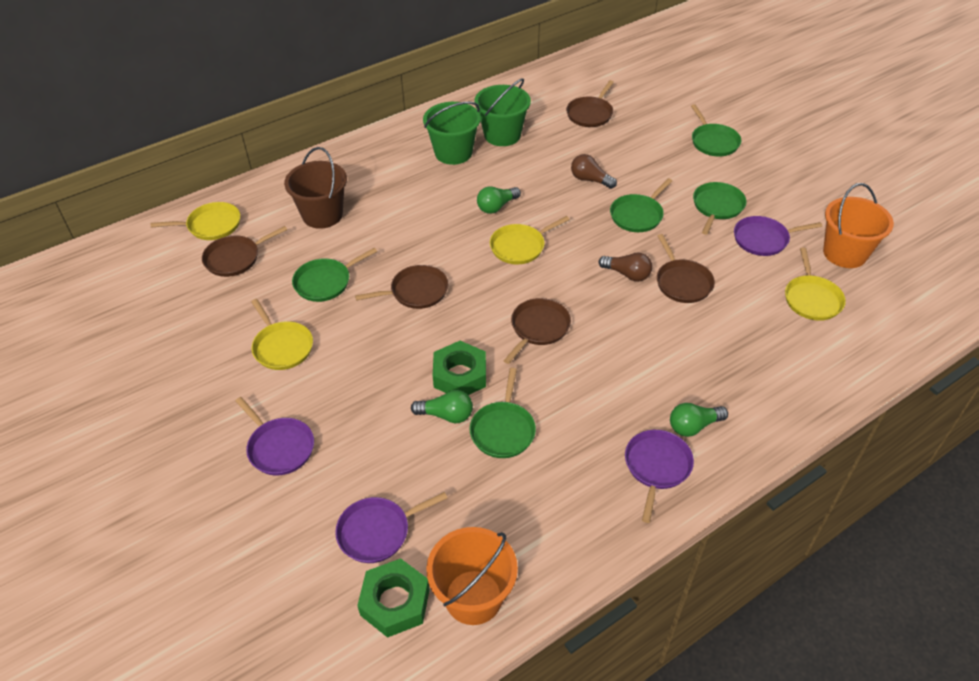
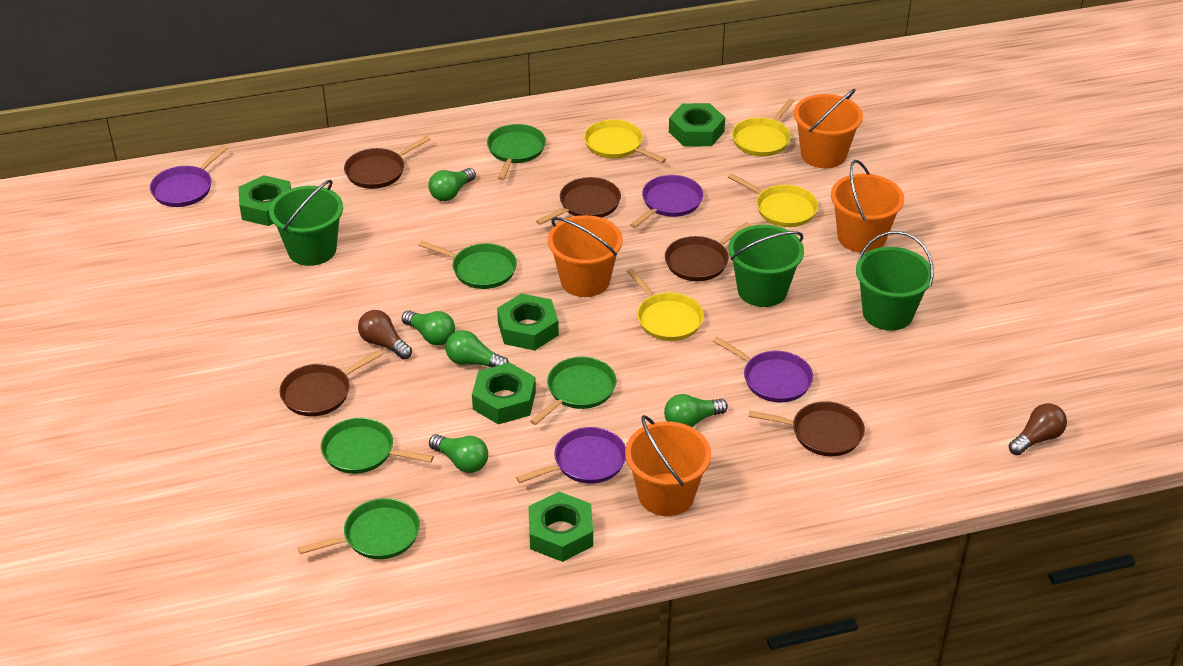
brown bucket: 1 -> 0
green bucket: 2 -> 3
green light bulb: 3 -> 5
green nut: 2 -> 5
orange bucket: 2 -> 4

